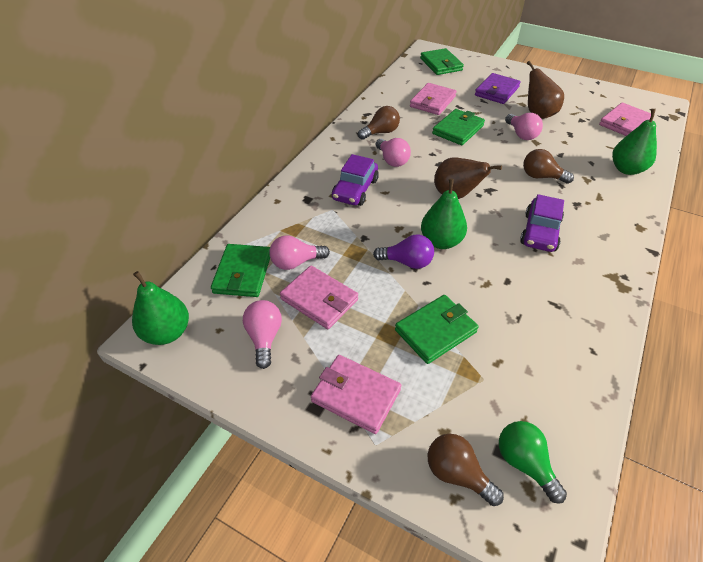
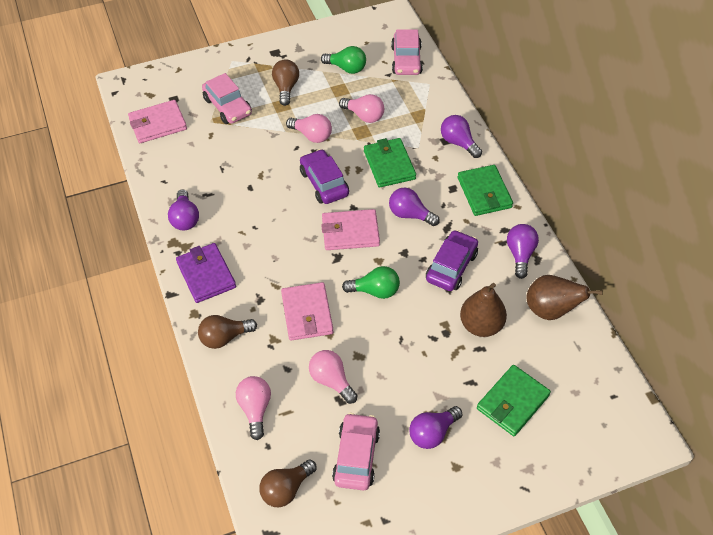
green light bulb: 1 -> 2
green pear: 3 -> 0
green wallet: 4 -> 3
pink car: 0 -> 3
pink wallet: 4 -> 3
purple light bulb: 1 -> 5

